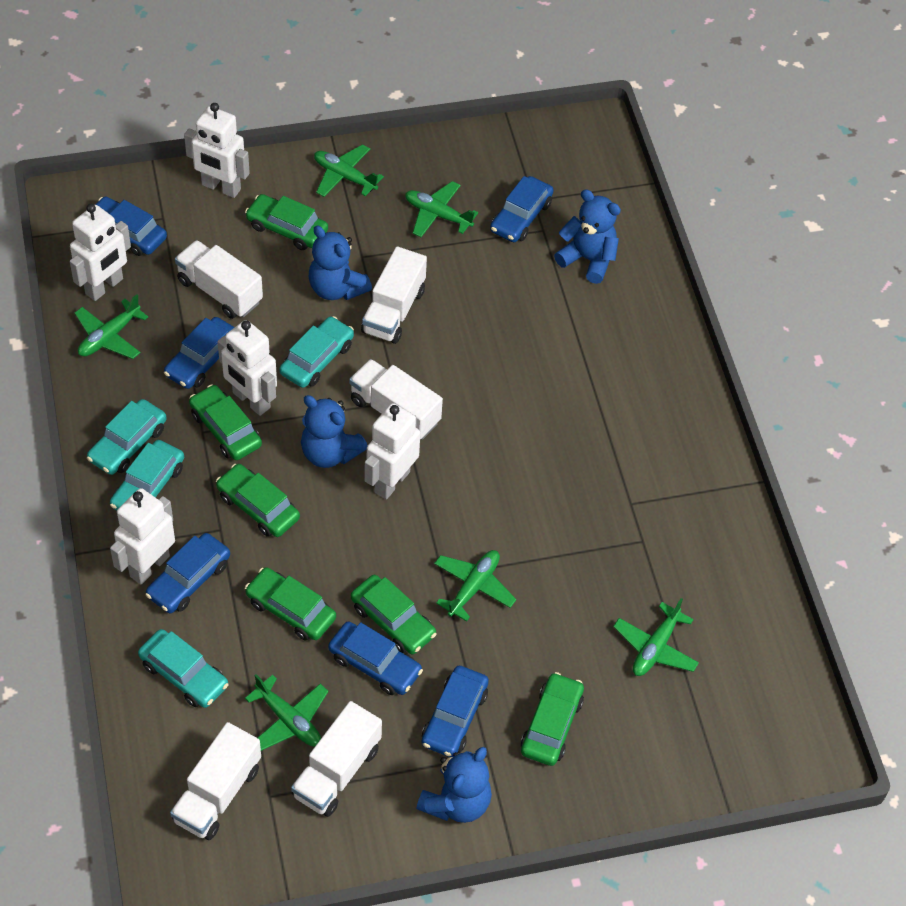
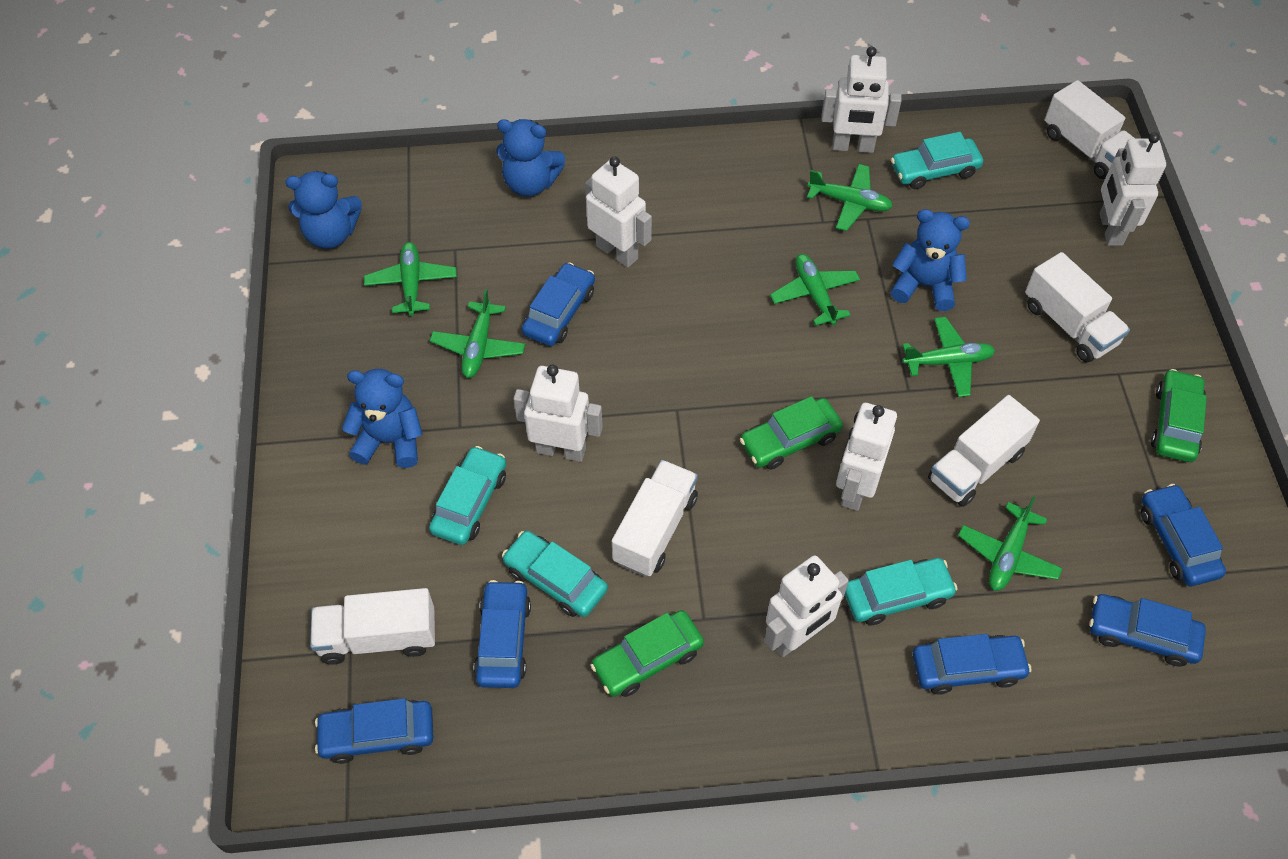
green car: 6 -> 3
white robot: 5 -> 6

